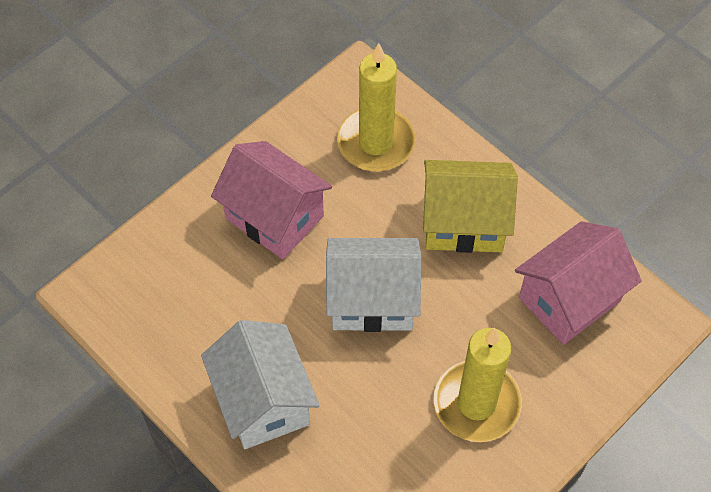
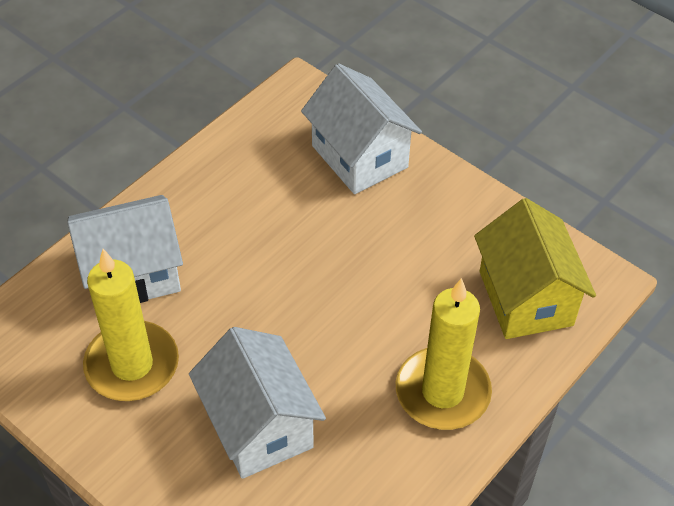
pink house: 2 -> 0
white house: 2 -> 3

